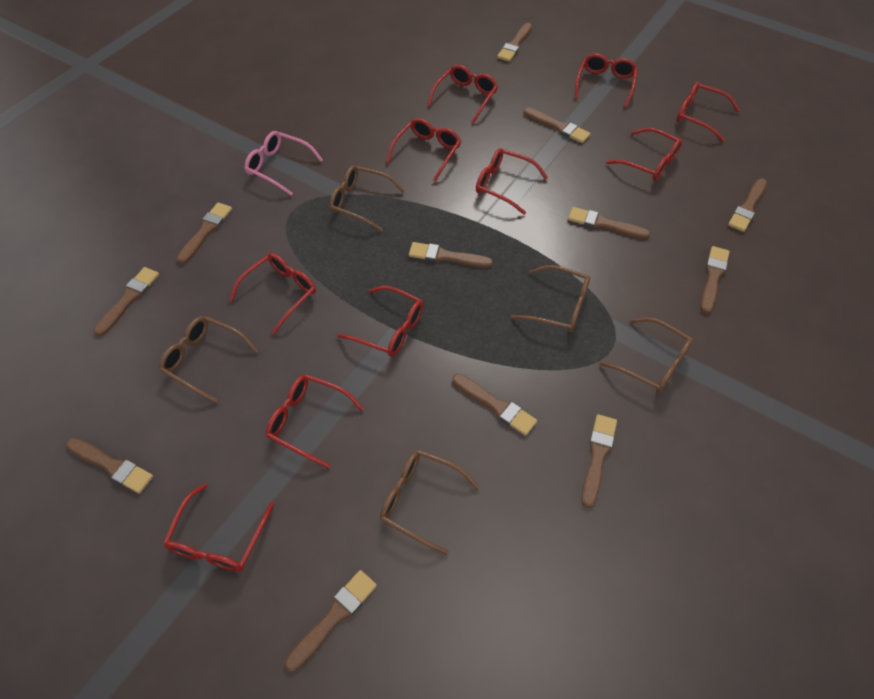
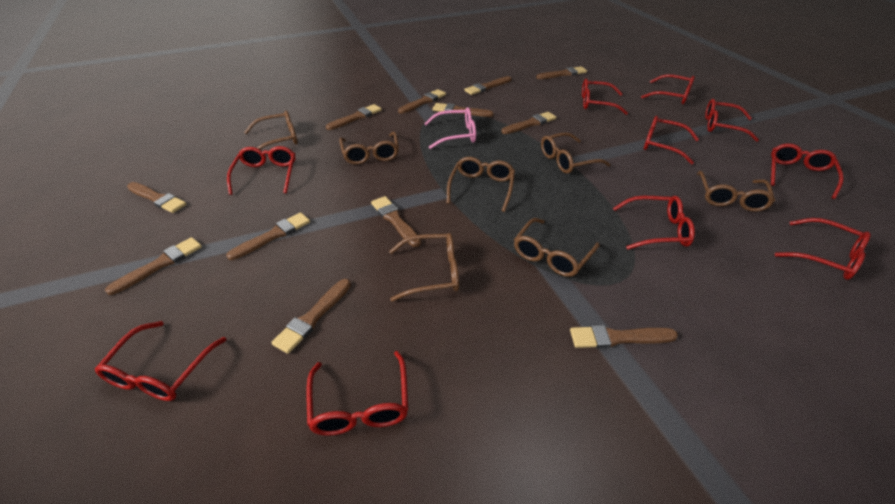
brown glasses: 5 -> 7

